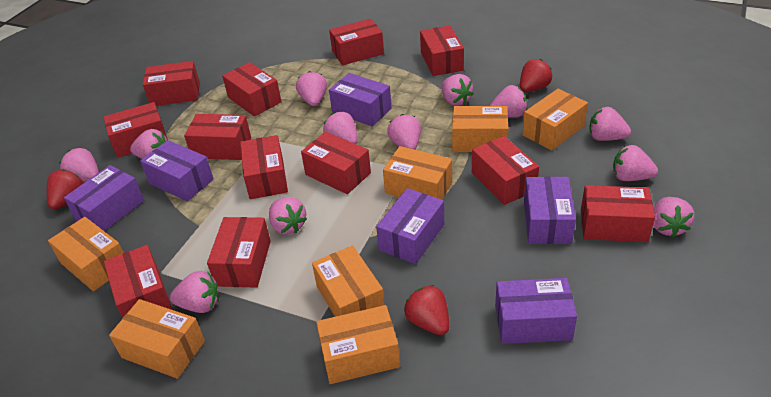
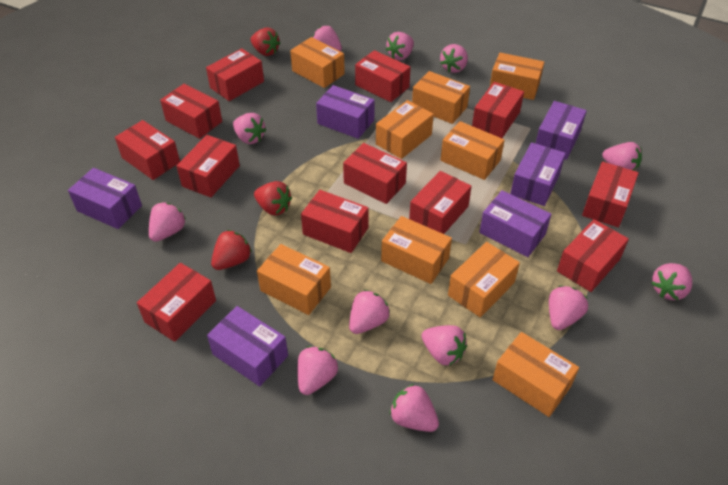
orange box: 7 -> 9

